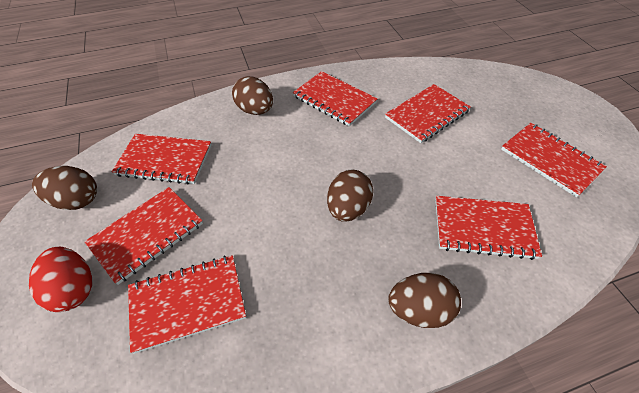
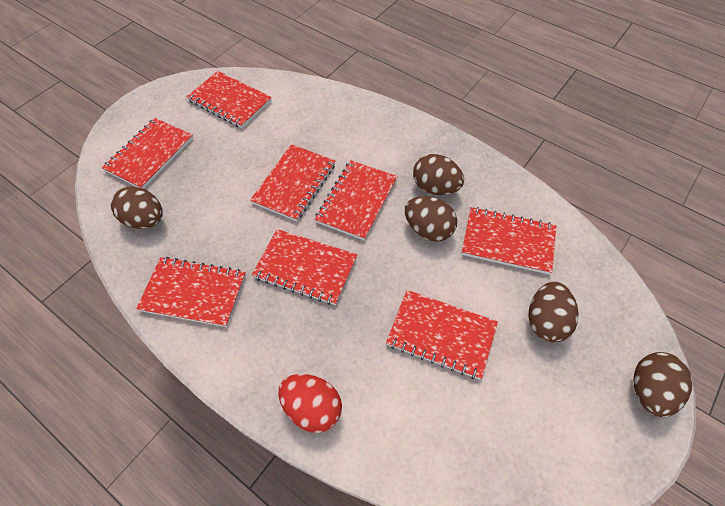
brown egg: 4 -> 5
red notebook: 7 -> 8

